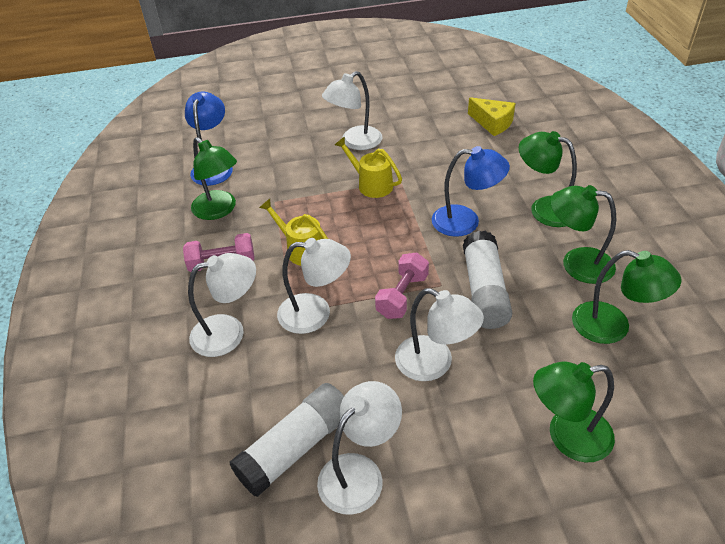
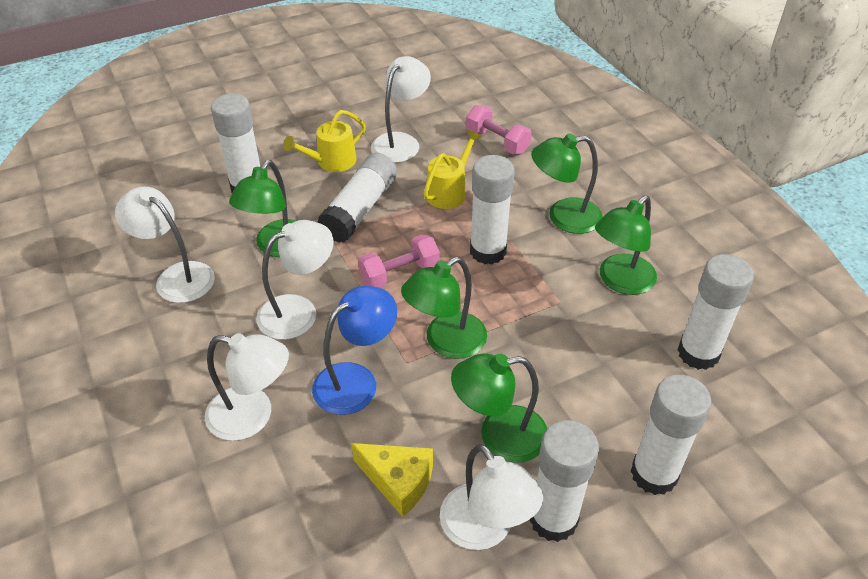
blue lamp: 2 -> 1
white glue stick: 2 -> 6

